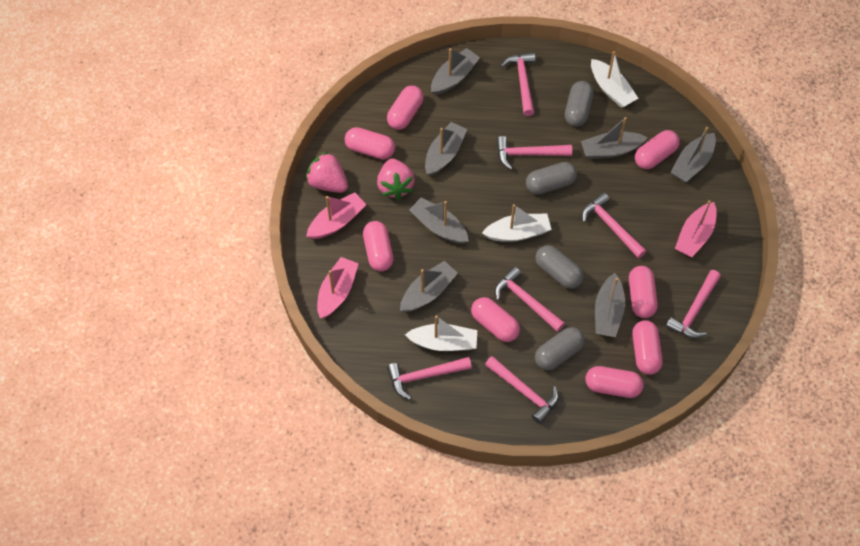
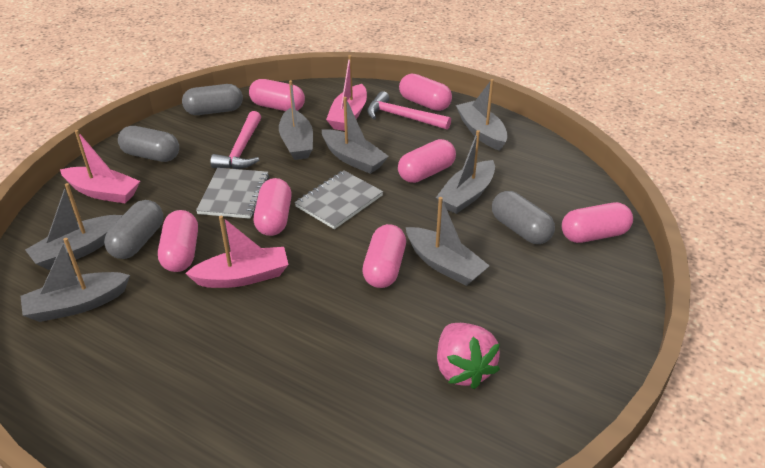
grey notebook: 0 -> 2
pink capsule: 8 -> 7
pink hammer: 7 -> 2
pink strawberry: 2 -> 1
white boat: 3 -> 0

